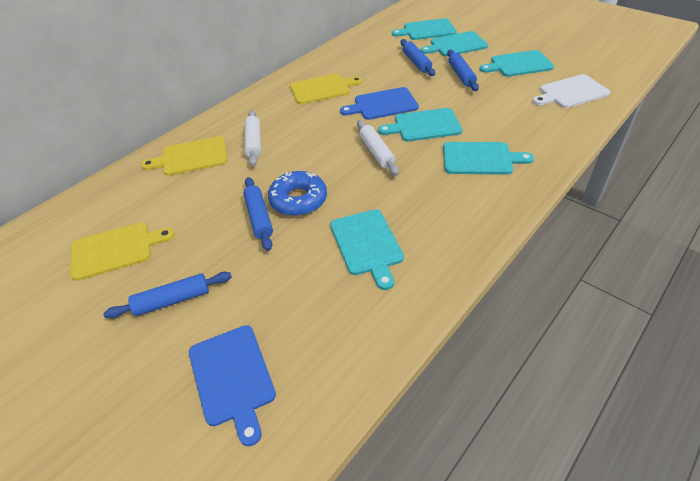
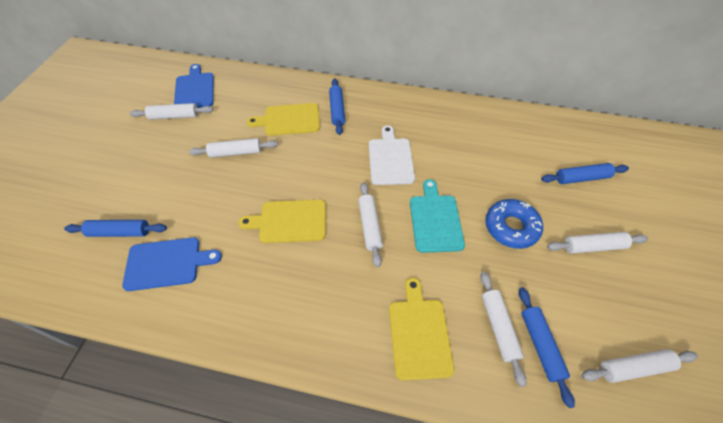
turquoise cutting board: 6 -> 1
white rolling pin: 2 -> 6

